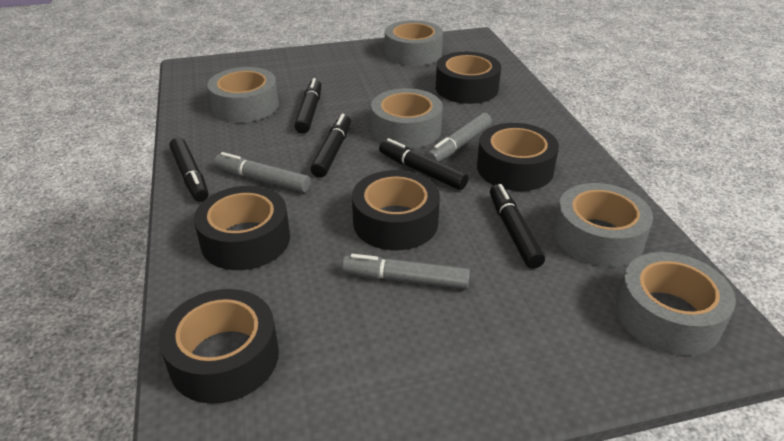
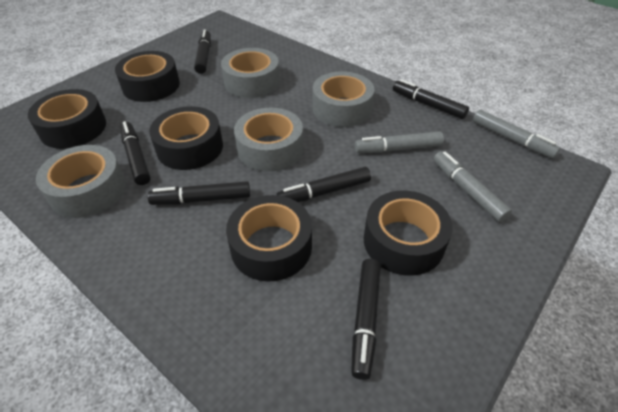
black marker: 5 -> 6
grey tape: 5 -> 4

